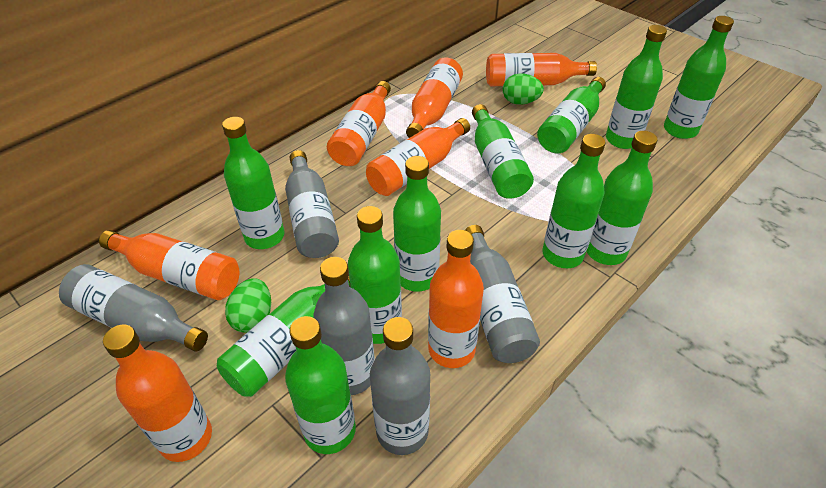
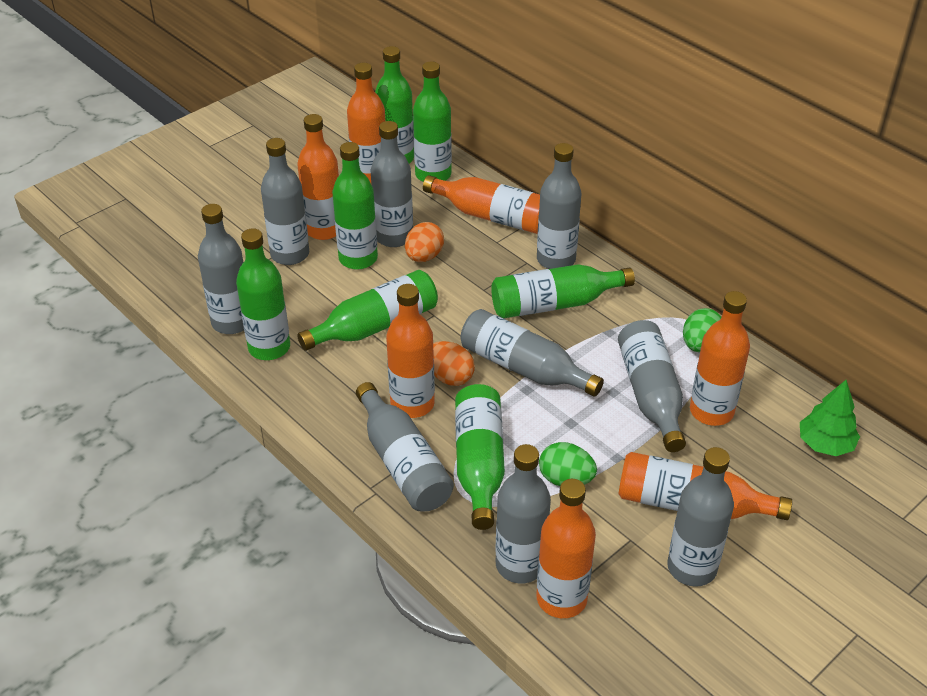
green bottle: 11 -> 7
green tree: 0 -> 1
grey bottle: 5 -> 9
orange egg: 0 -> 2

